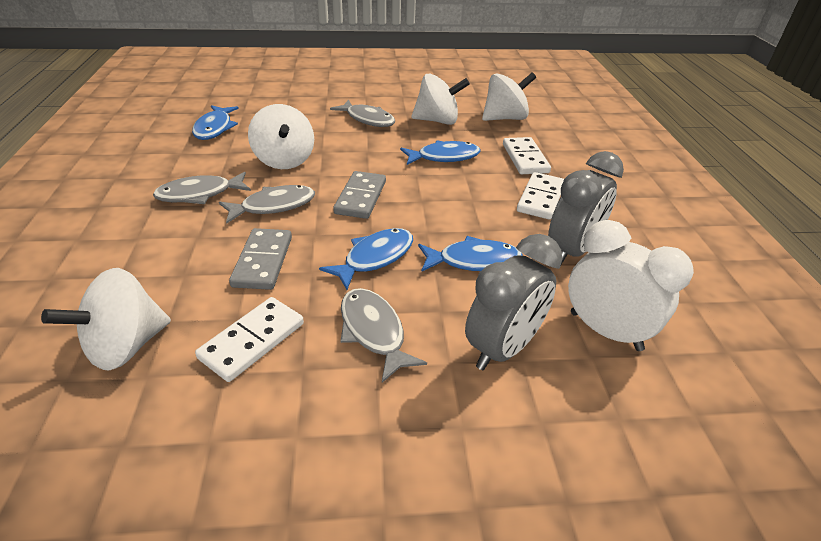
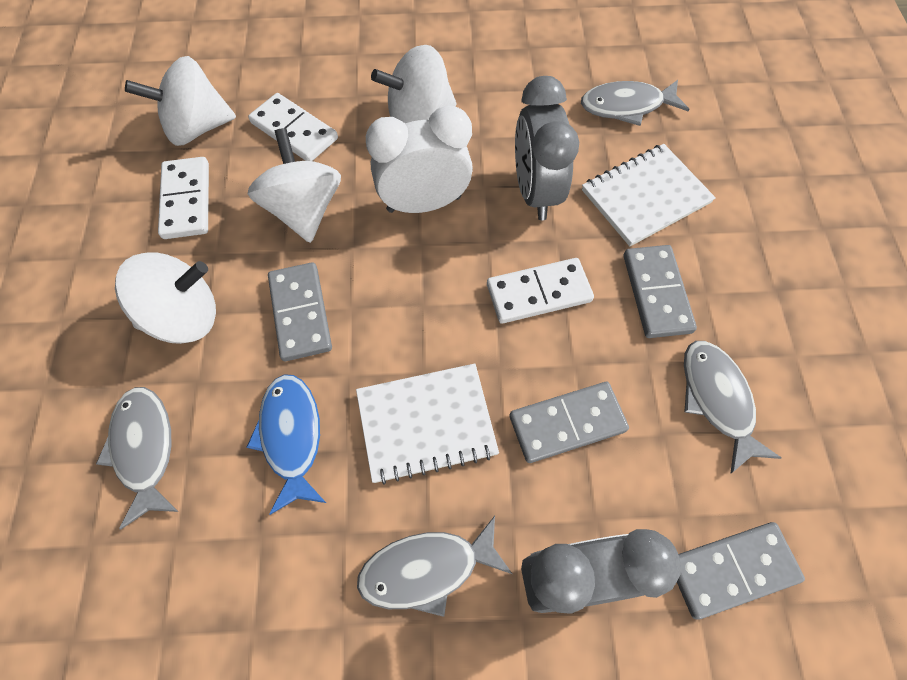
blue fish: 4 -> 1
grey domino: 2 -> 4
white notebook: 0 -> 2

